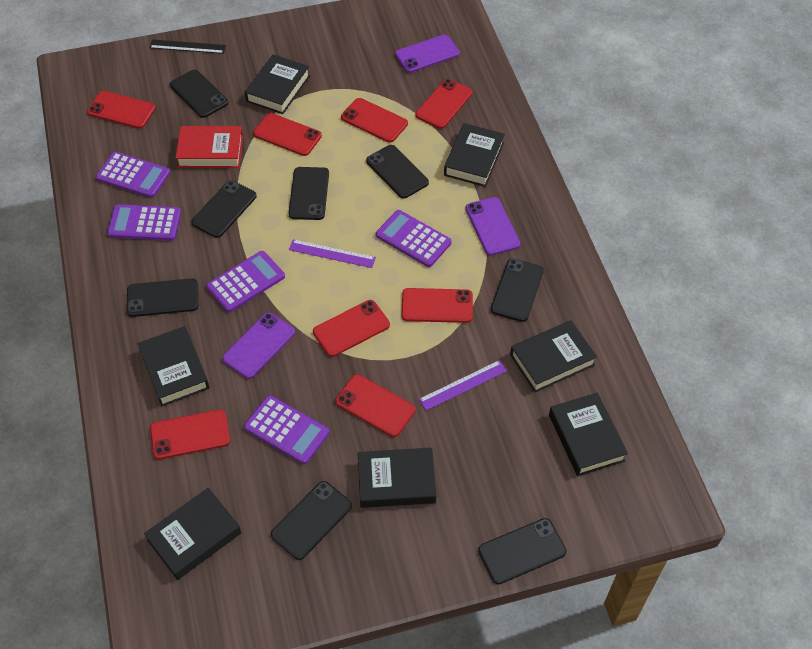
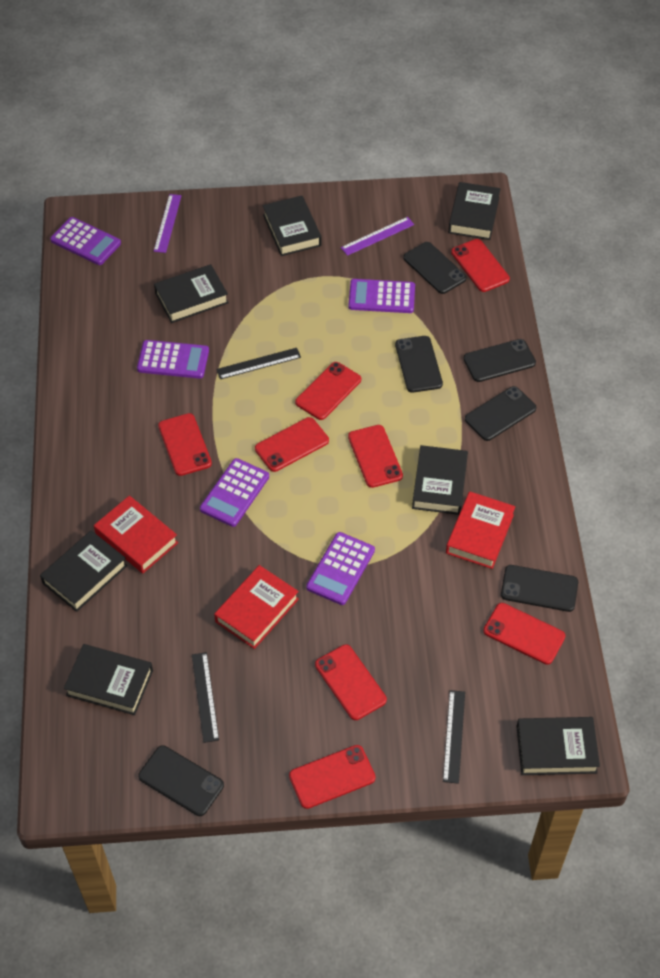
black phone: 8 -> 6
black ruler: 1 -> 3
purple phone: 3 -> 0
red book: 1 -> 3

